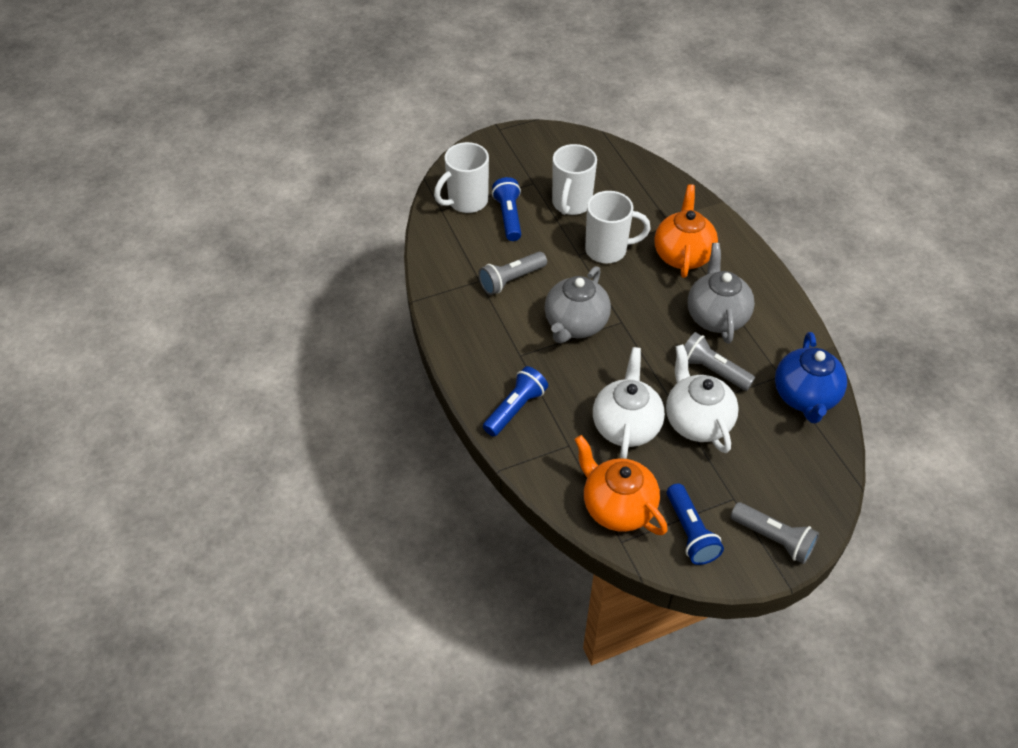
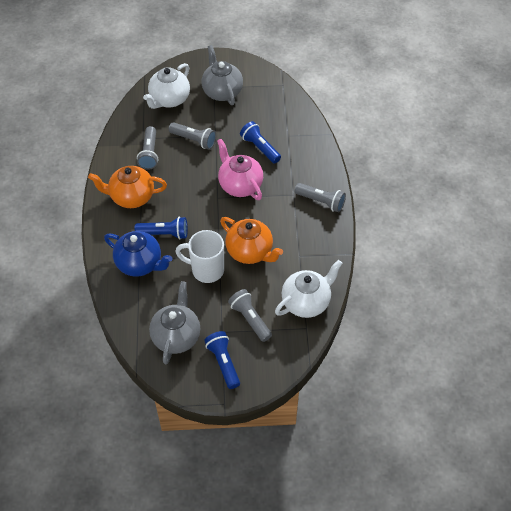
grey flashlight: 3 -> 4
pink teapot: 0 -> 1
white mug: 3 -> 1

